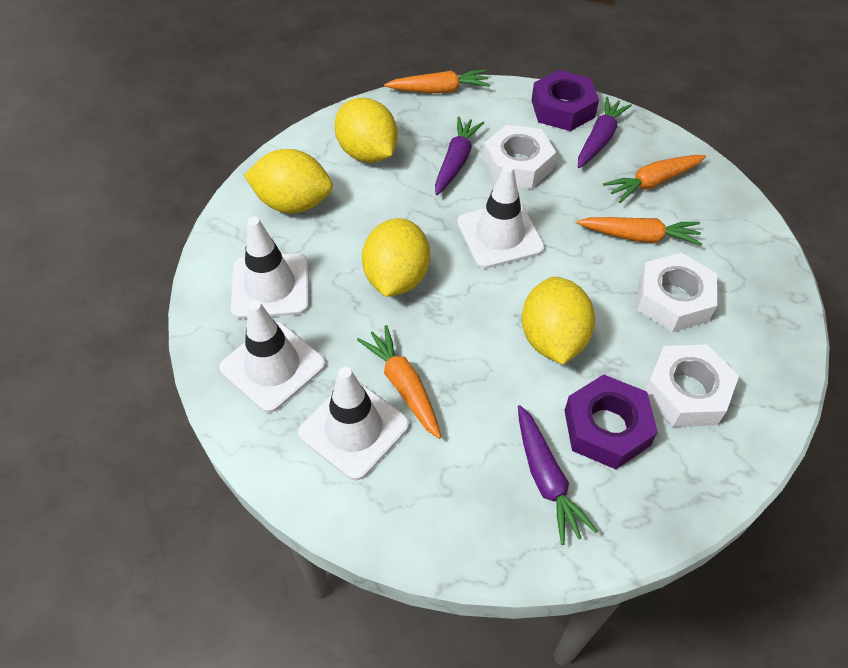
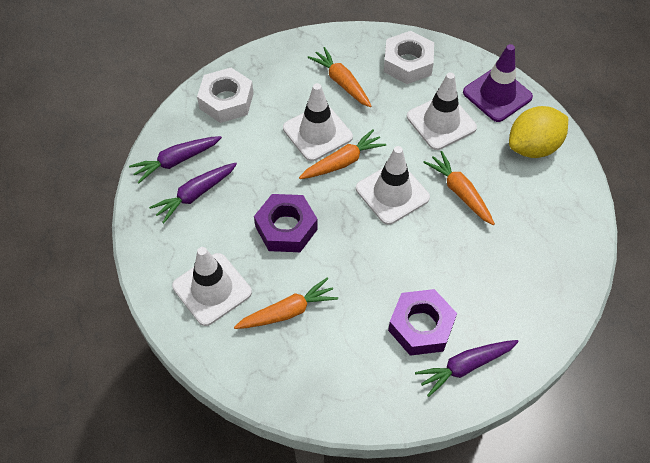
purple traffic cone: 0 -> 1
white nut: 3 -> 2
yellow lemon: 4 -> 1

